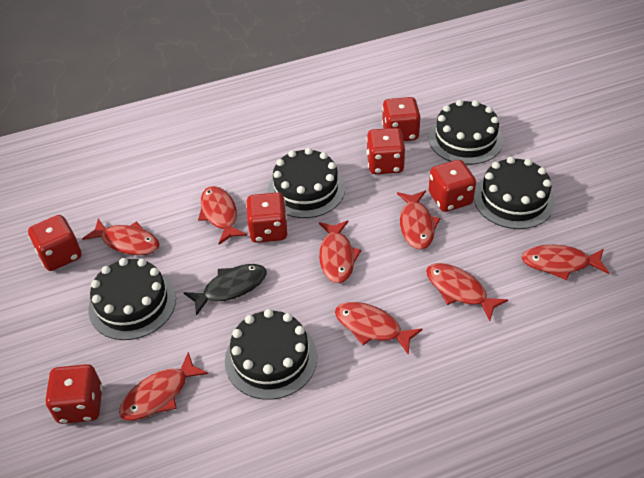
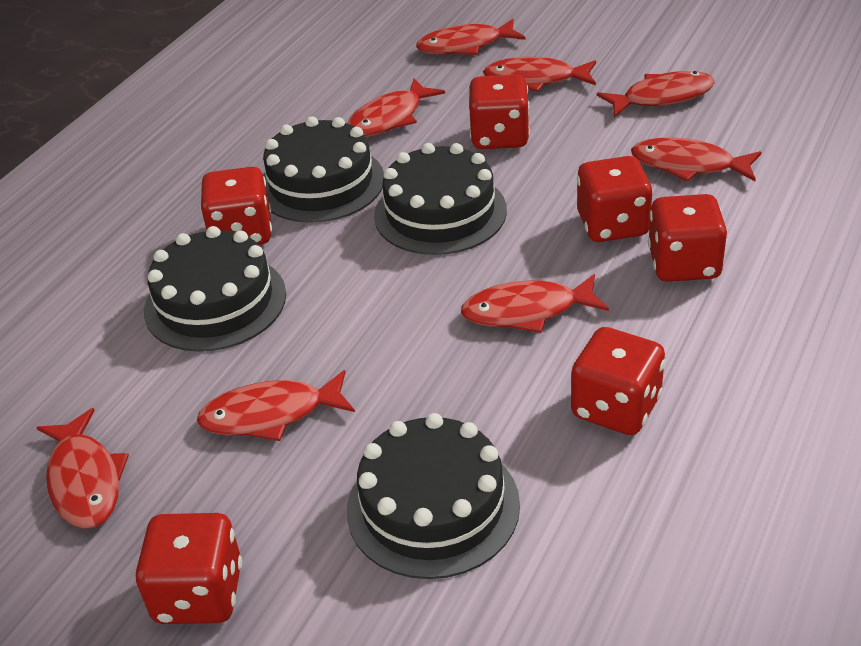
black cake: 5 -> 4
black fish: 1 -> 0

